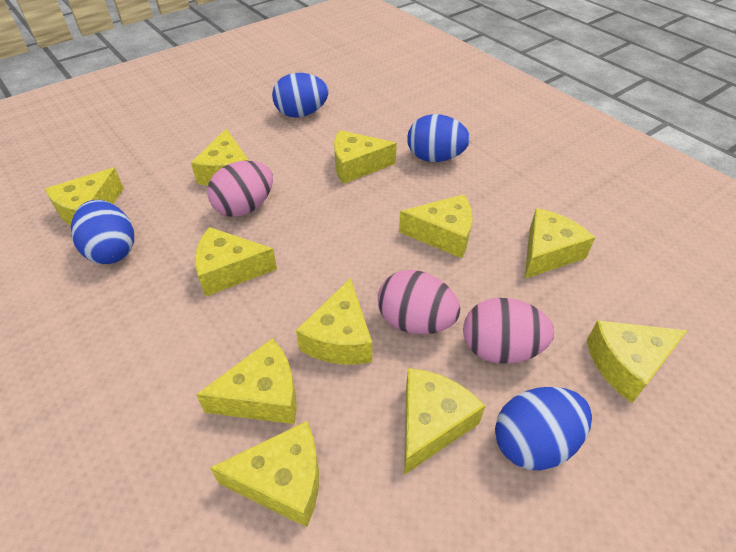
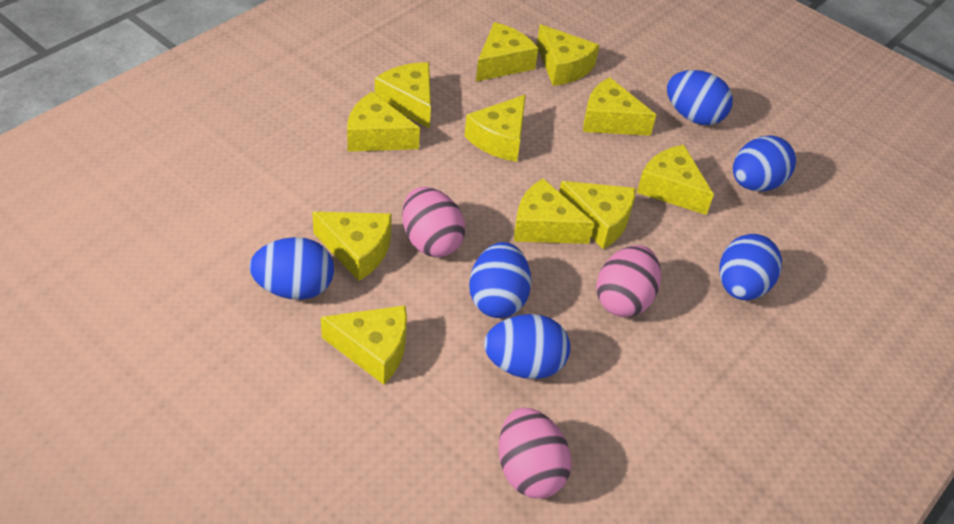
blue egg: 4 -> 6

